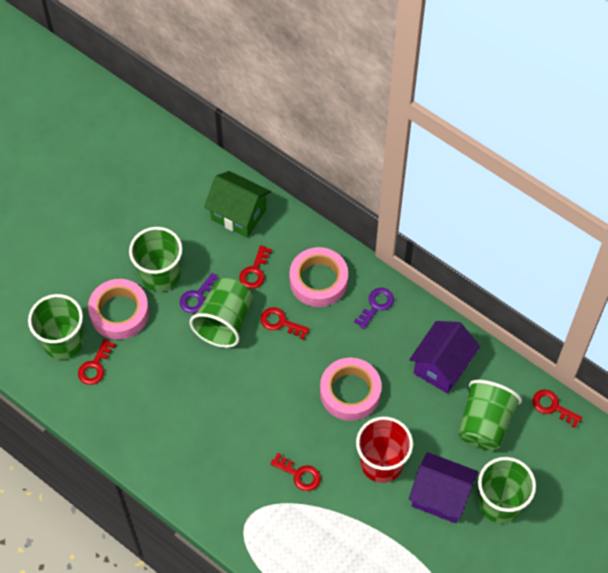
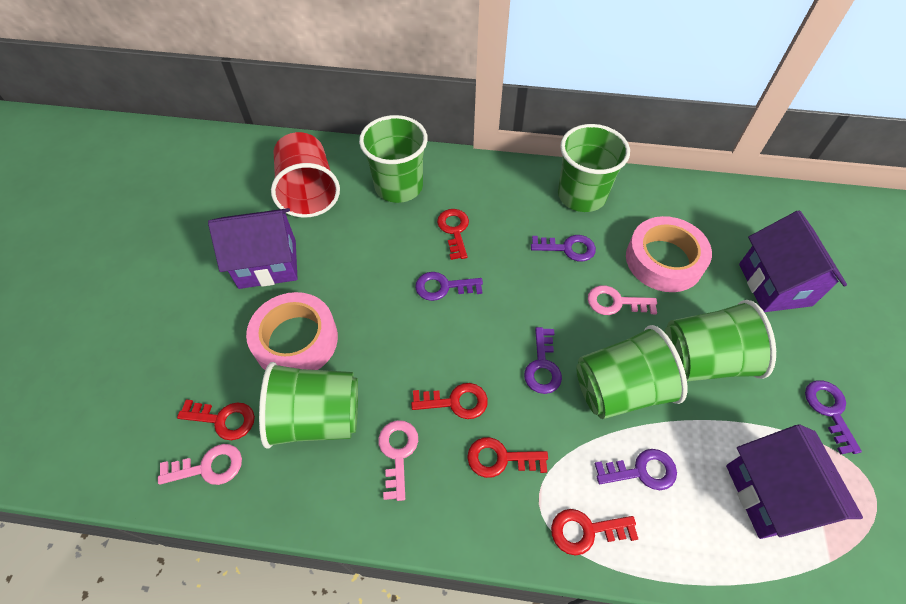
green house: 1 -> 0
pink key: 0 -> 3
pink tape: 3 -> 2
purple house: 2 -> 3
purple key: 2 -> 5

